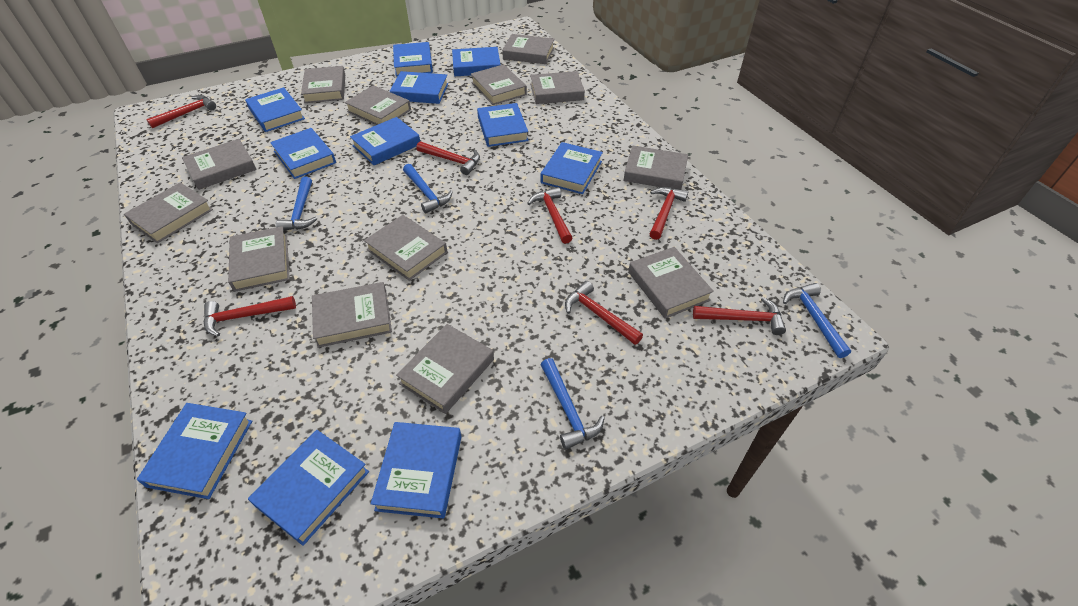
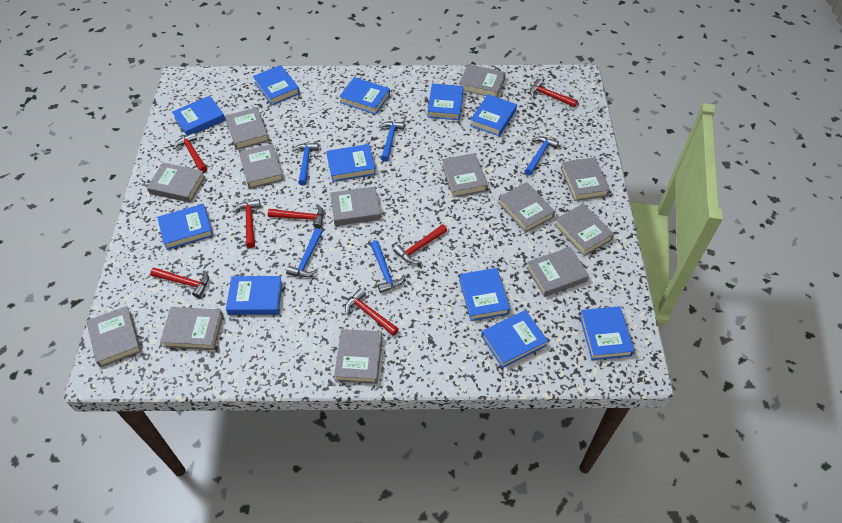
blue hammer: 4 -> 5

